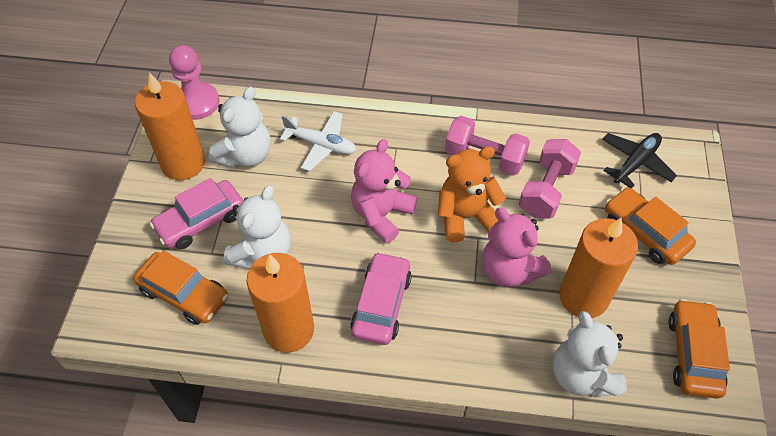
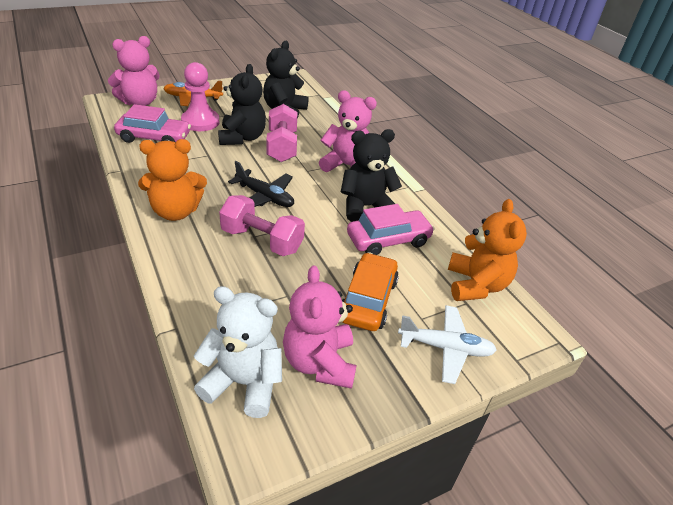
black teddy bear: 0 -> 3
orange candle: 3 -> 0
orange car: 3 -> 1
orange plane: 0 -> 1
orange teddy bear: 1 -> 2
pink teddy bear: 2 -> 3
white teddy bear: 3 -> 1

